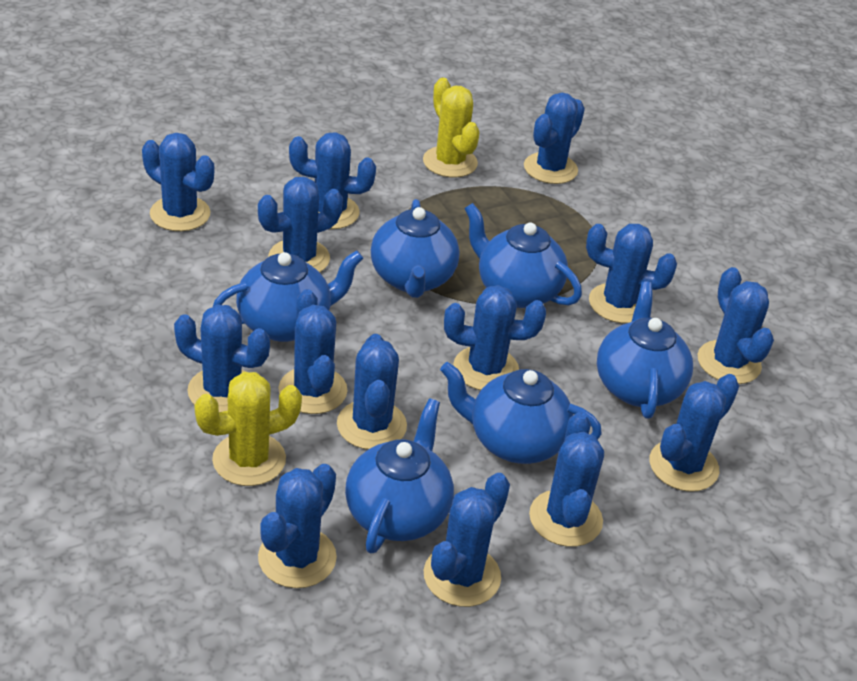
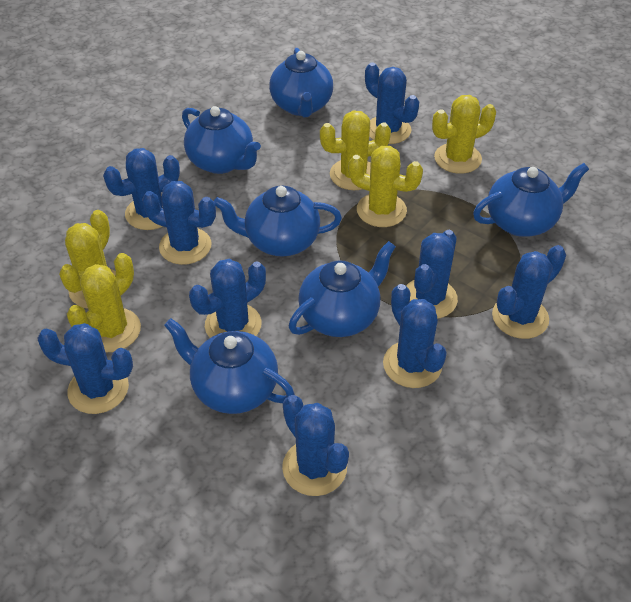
blue cactus: 14 -> 9
yellow cactus: 2 -> 5

